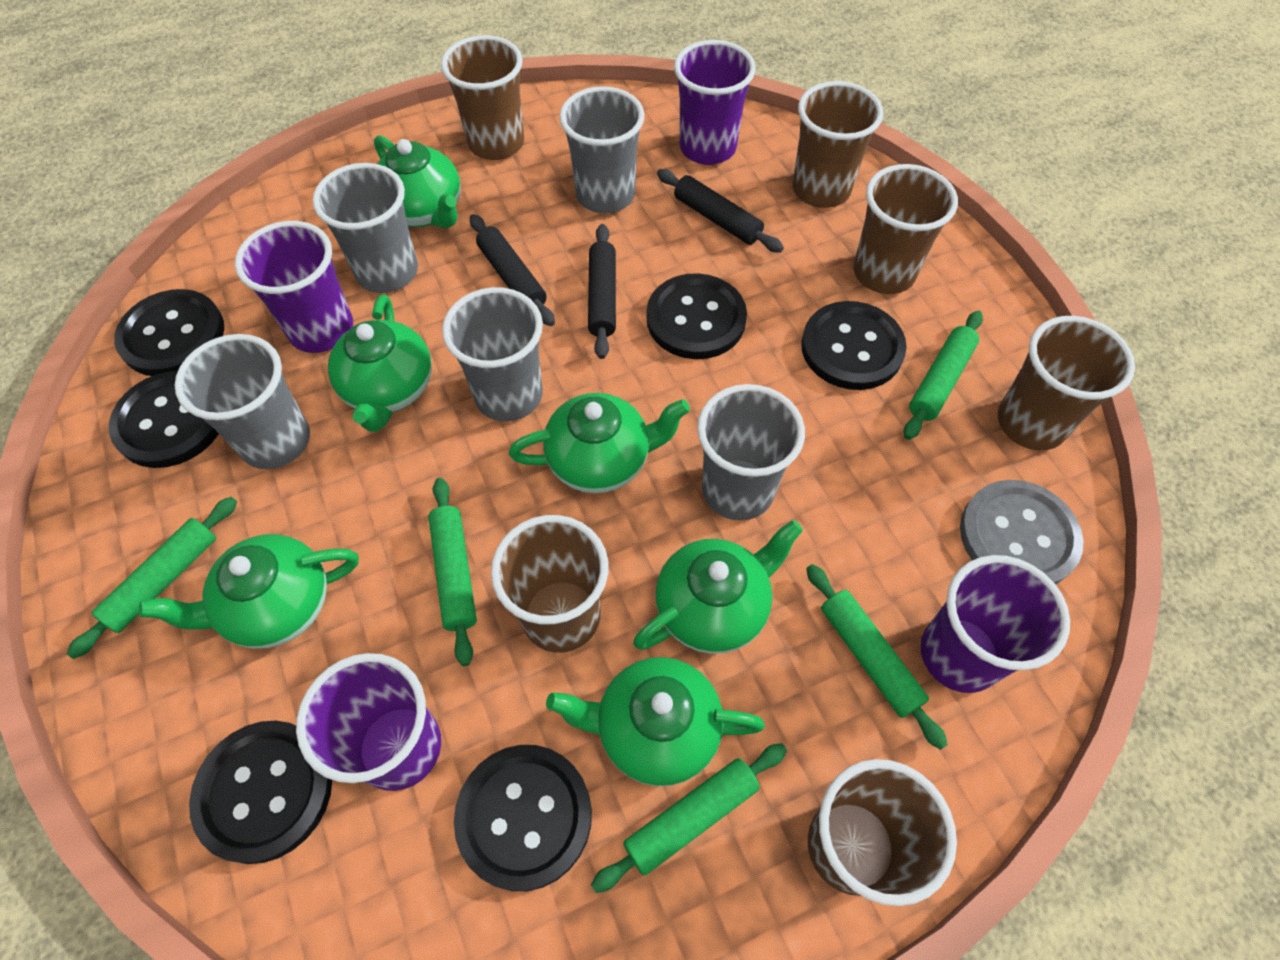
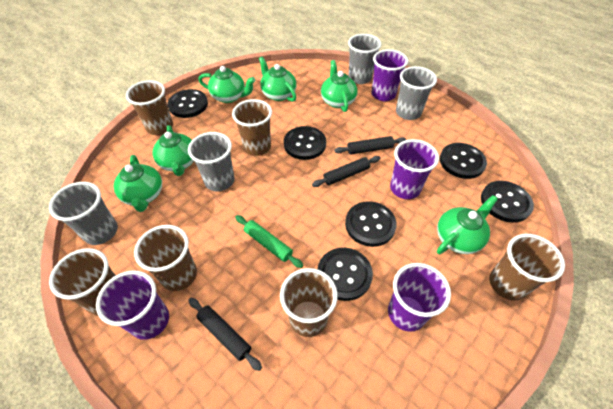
green rolling pin: 5 -> 1
grey button: 1 -> 0
grey cup: 5 -> 4

